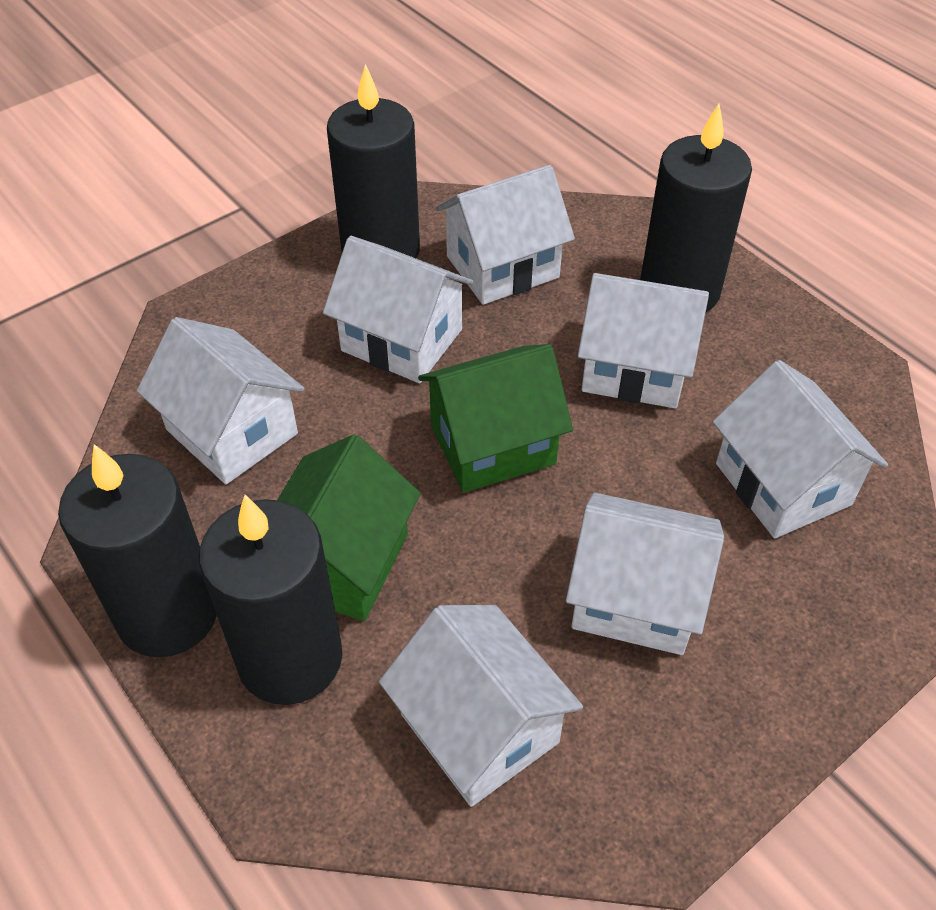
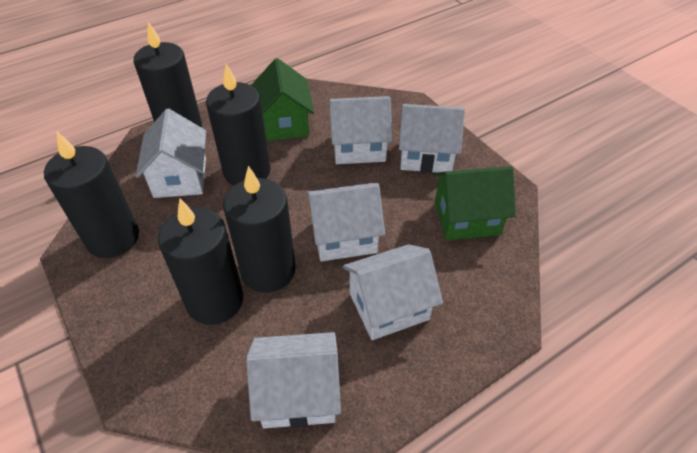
black candle: 4 -> 5
white house: 7 -> 6

